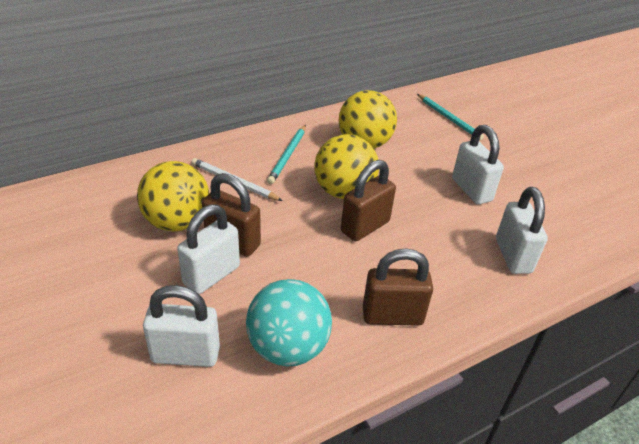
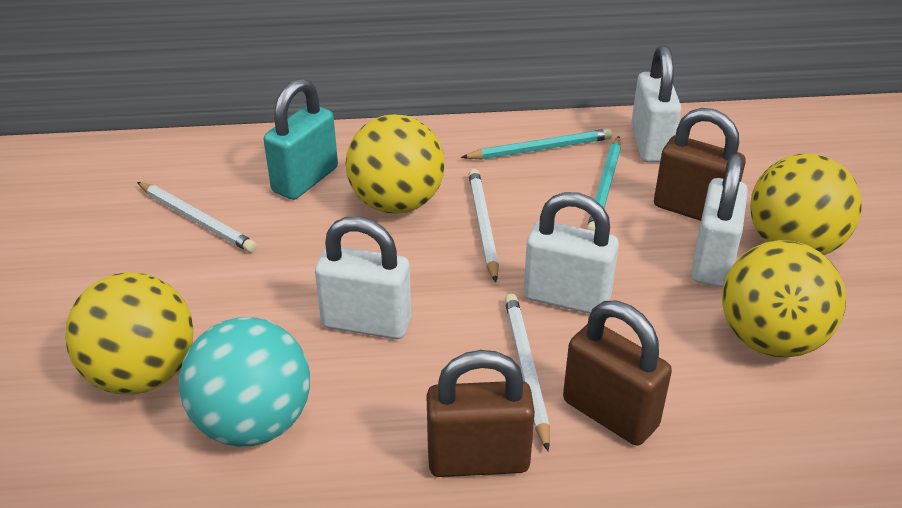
turquoise padlock: 0 -> 1
white pencil: 1 -> 3
yellow ball: 3 -> 4

